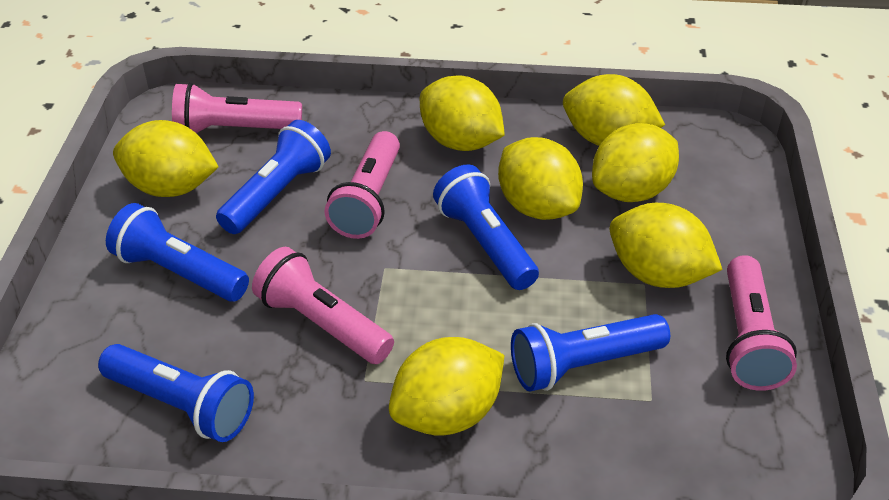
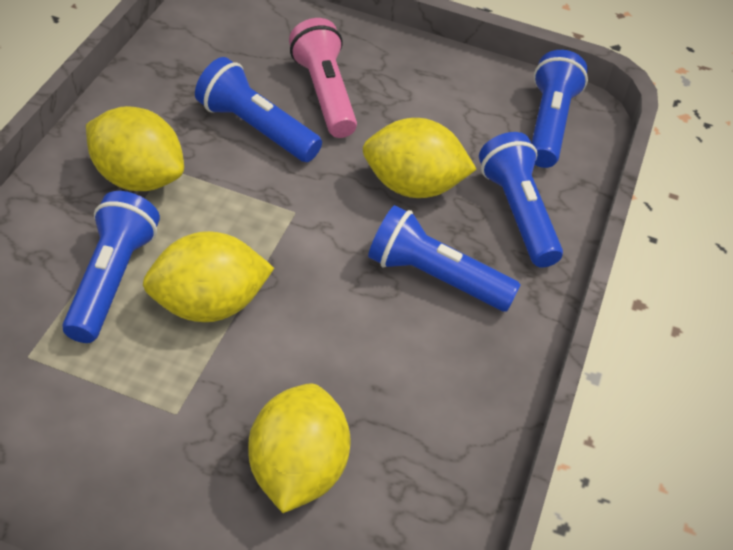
pink flashlight: 4 -> 1
yellow lemon: 7 -> 4

